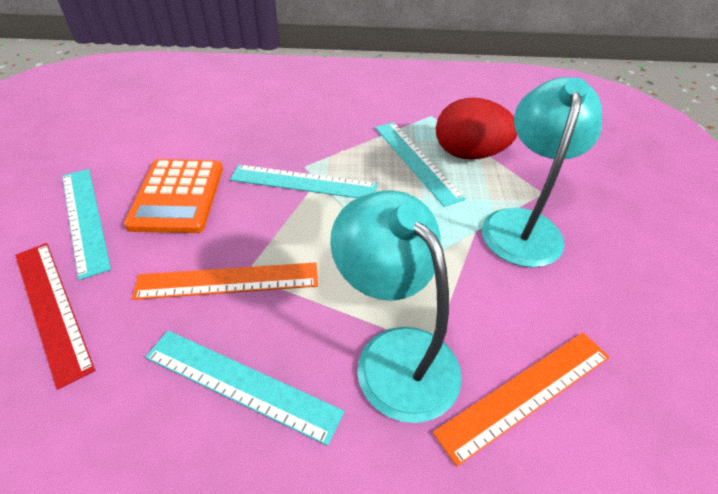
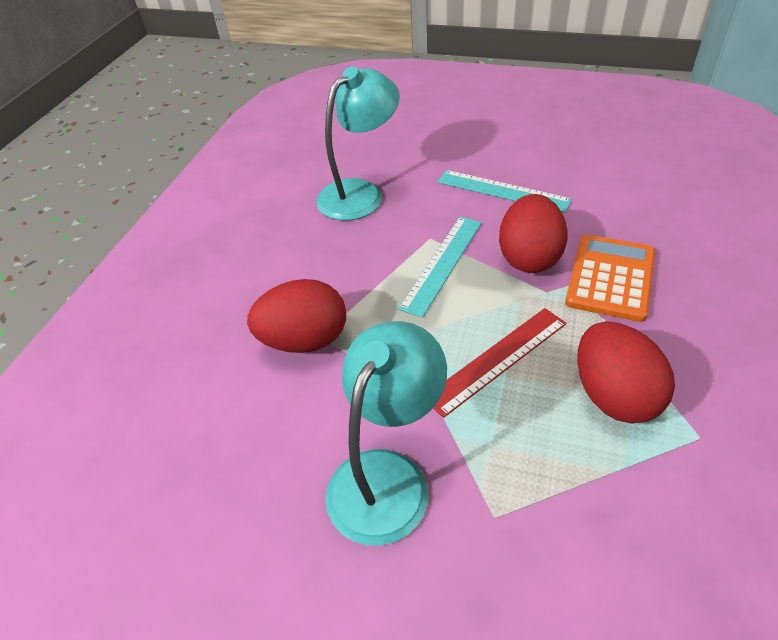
orange ruler: 2 -> 0
red egg: 1 -> 3
turquoise ruler: 4 -> 2

